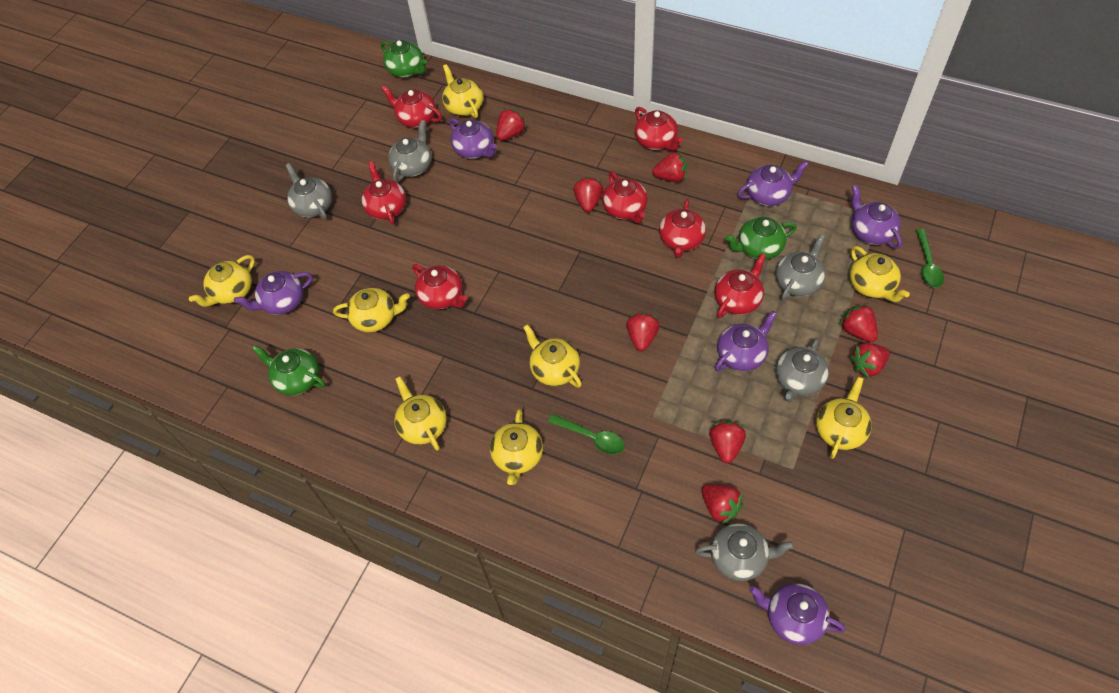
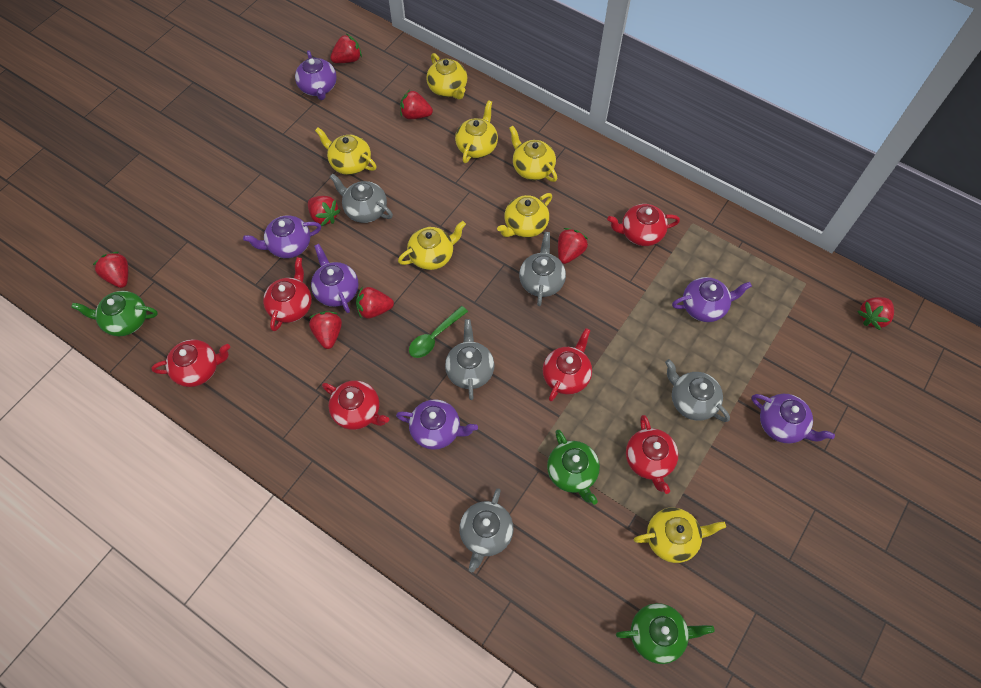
green spoon: 2 -> 1
red teapot: 7 -> 6
yellow teapot: 8 -> 7

